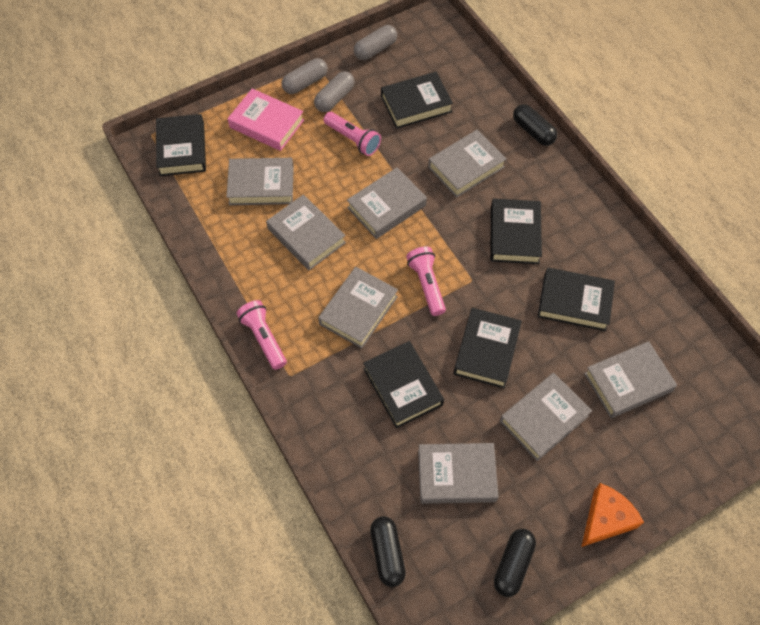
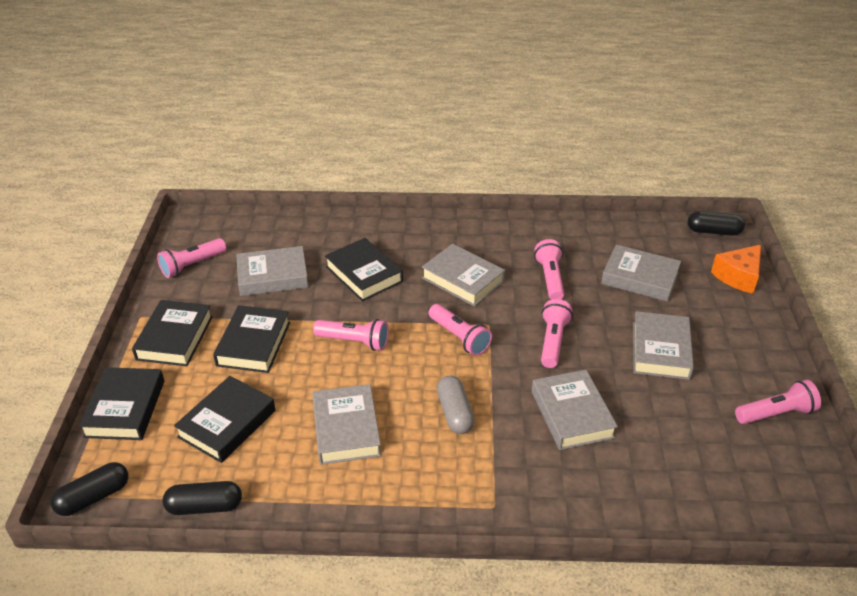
black book: 6 -> 5
grey book: 8 -> 6
grey capsule: 3 -> 1
pink book: 1 -> 0
pink flashlight: 3 -> 6

